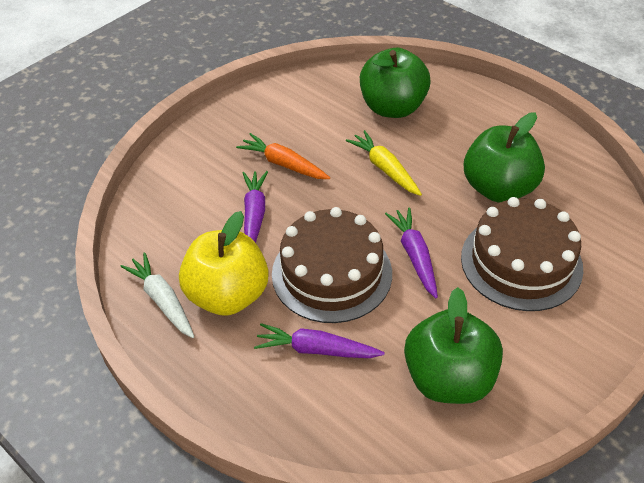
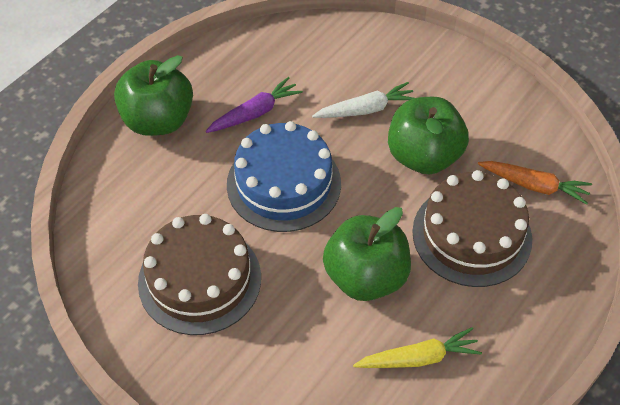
blue cake: 0 -> 1
purple carrot: 3 -> 1
yellow apple: 1 -> 0

